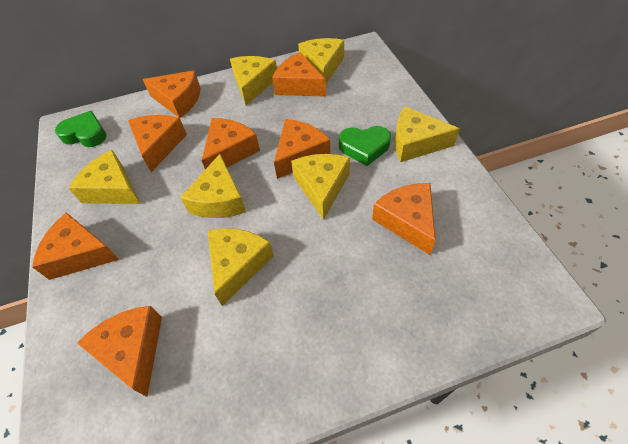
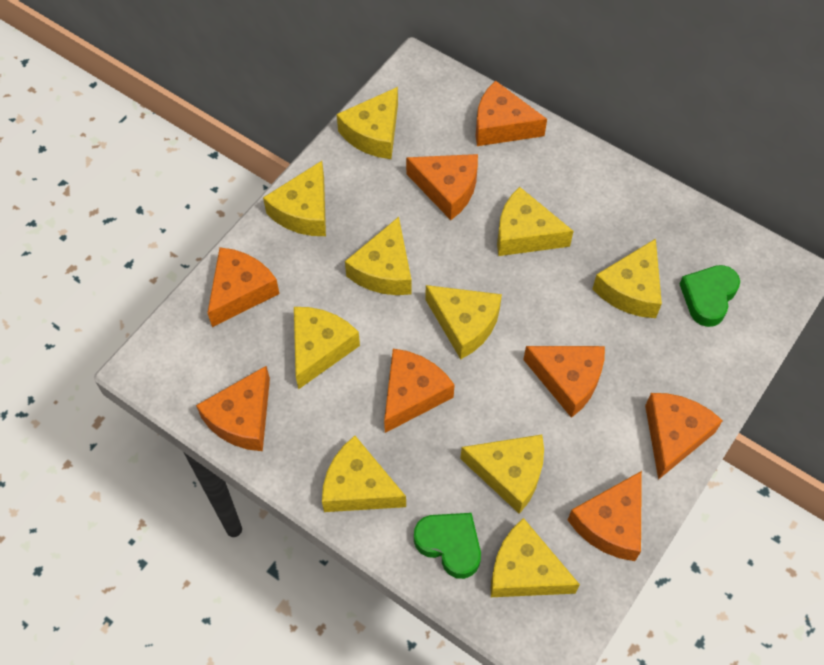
yellow cheese: 7 -> 10

